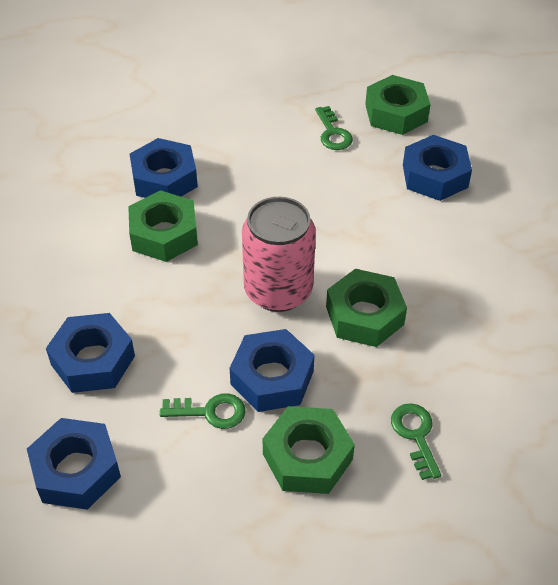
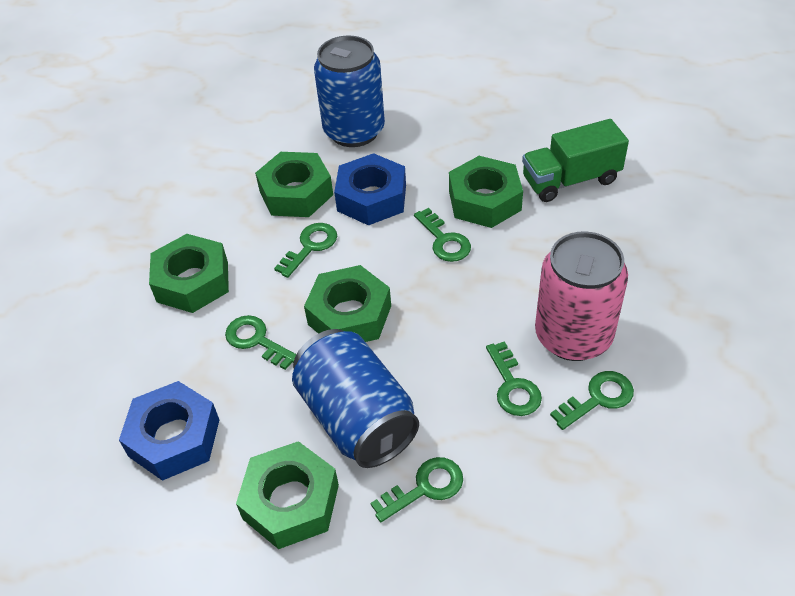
blue can: 0 -> 2
blue nut: 5 -> 2
green key: 3 -> 6
green nut: 4 -> 5
green truck: 0 -> 1

